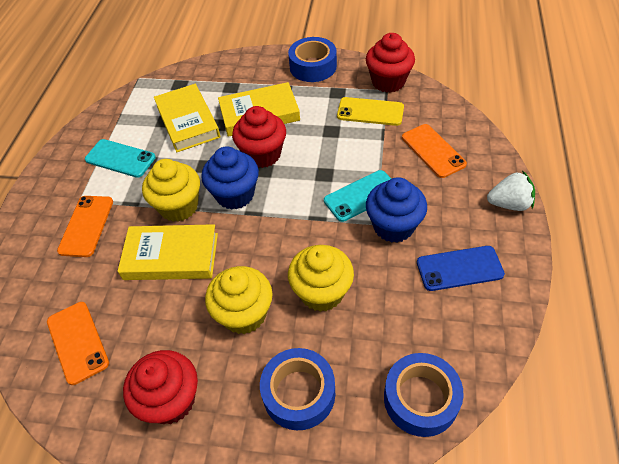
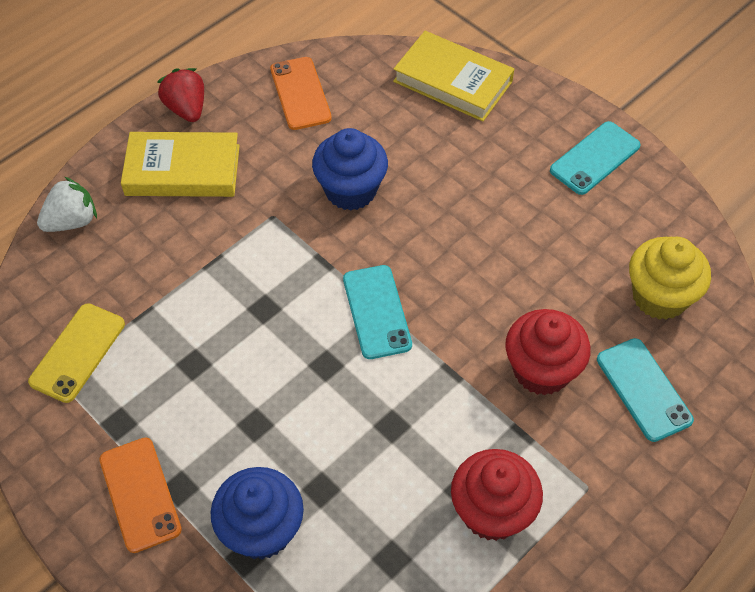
blue phone: 1 -> 0
blue tape: 3 -> 0
orange phone: 3 -> 2
red cupcake: 3 -> 2
red strawberry: 0 -> 1
turquoise phone: 2 -> 3
yellow book: 3 -> 2
yellow cupcake: 3 -> 1

